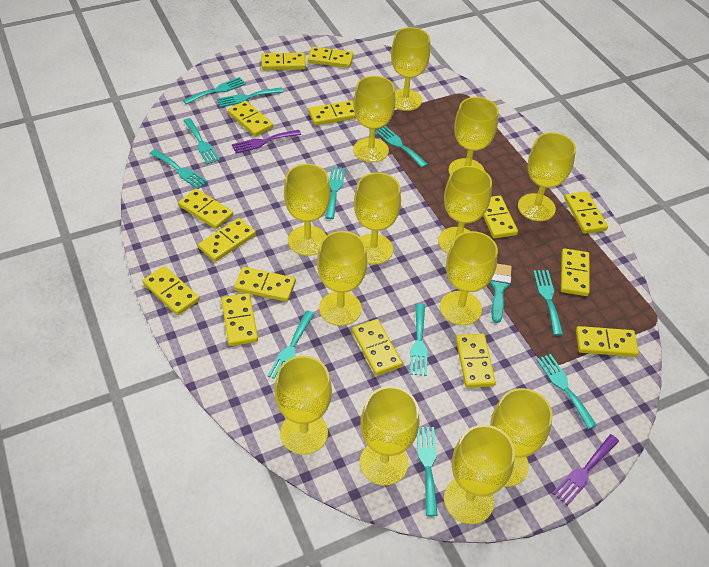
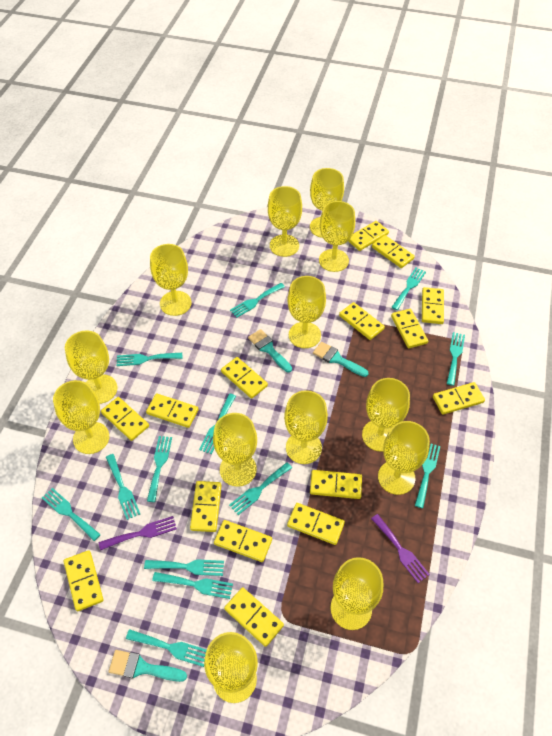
turquoise brush: 1 -> 3
turquoise fork: 11 -> 13

